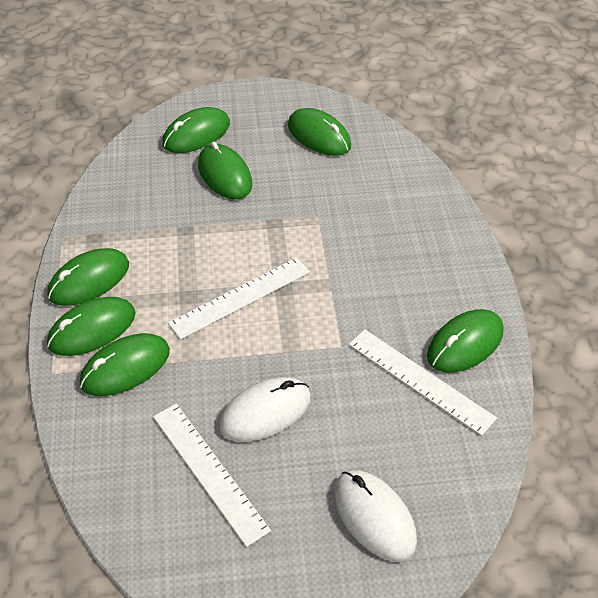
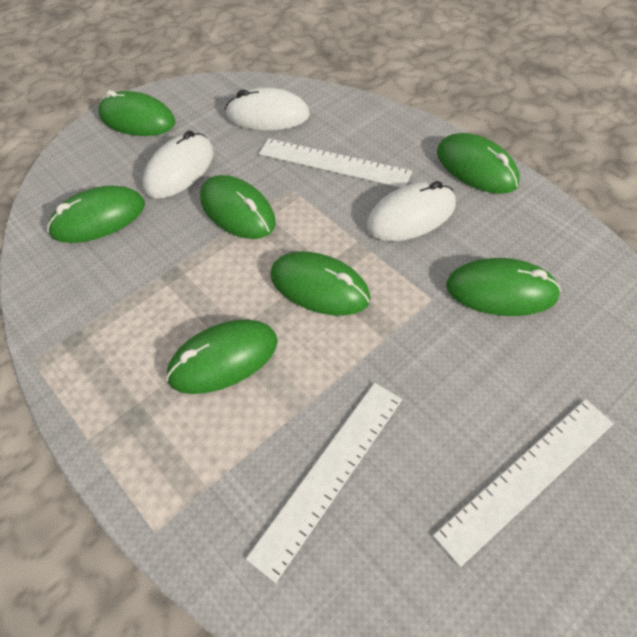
white mouse: 2 -> 3

